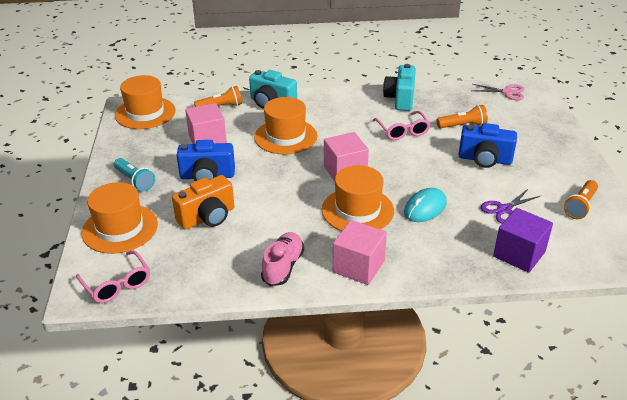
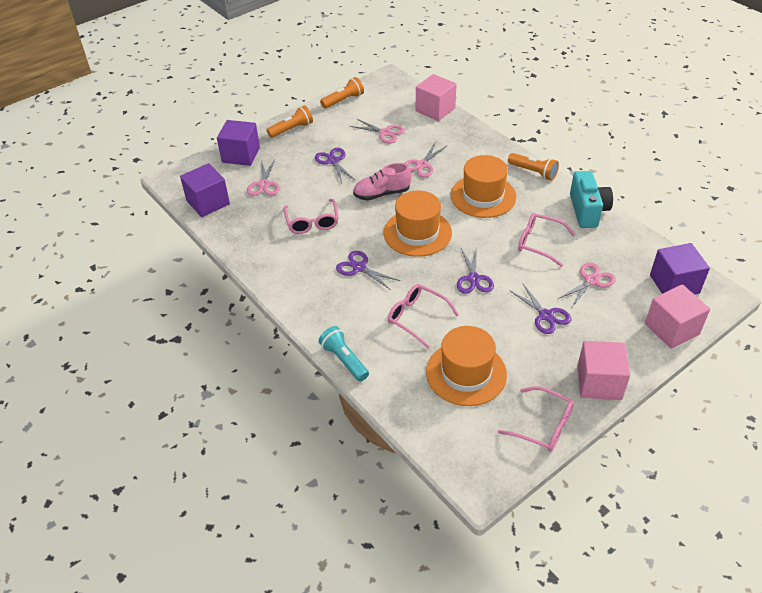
blue camera: 2 -> 0
orange camera: 1 -> 0
orange hat: 4 -> 3
pink glasses: 2 -> 4
pink scissors: 1 -> 4
purple cube: 1 -> 3
purple scissors: 1 -> 4
turquoise camera: 2 -> 1
turquoise mouse: 1 -> 0

